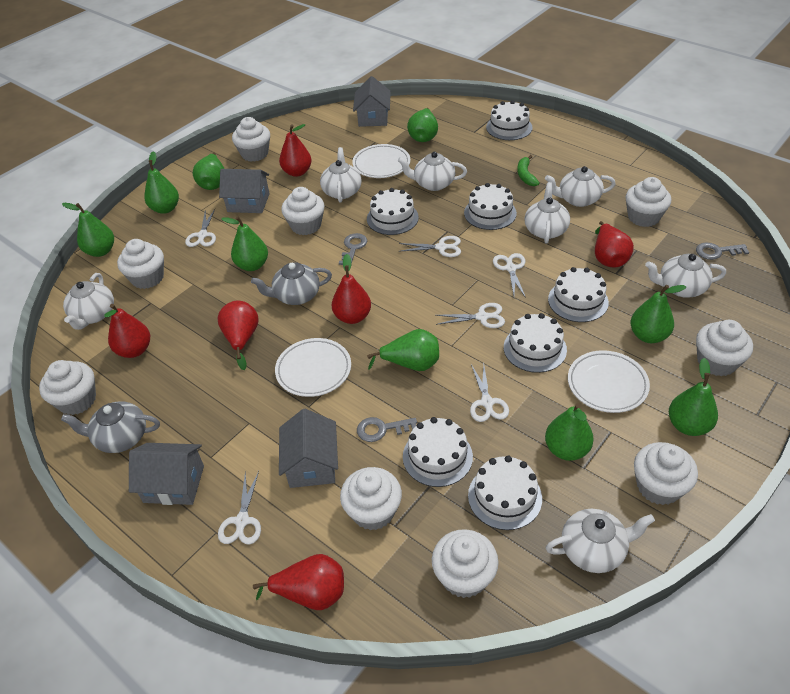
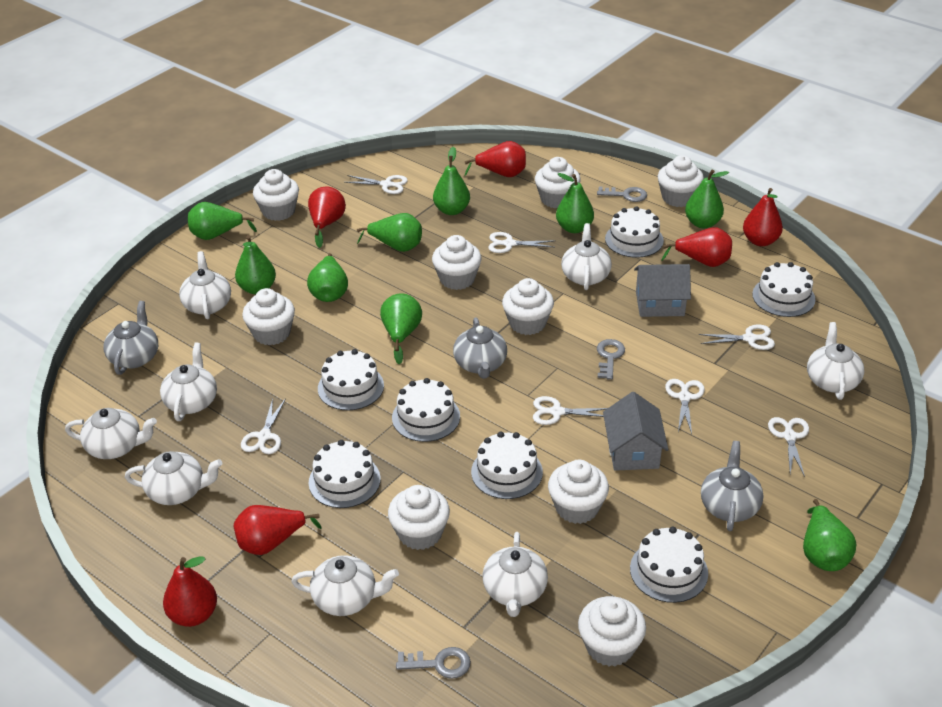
green banana: 1 -> 0
grey house: 4 -> 2
grey teapot: 2 -> 3
white plate: 3 -> 0
white scissors: 6 -> 7
white teapot: 7 -> 8

